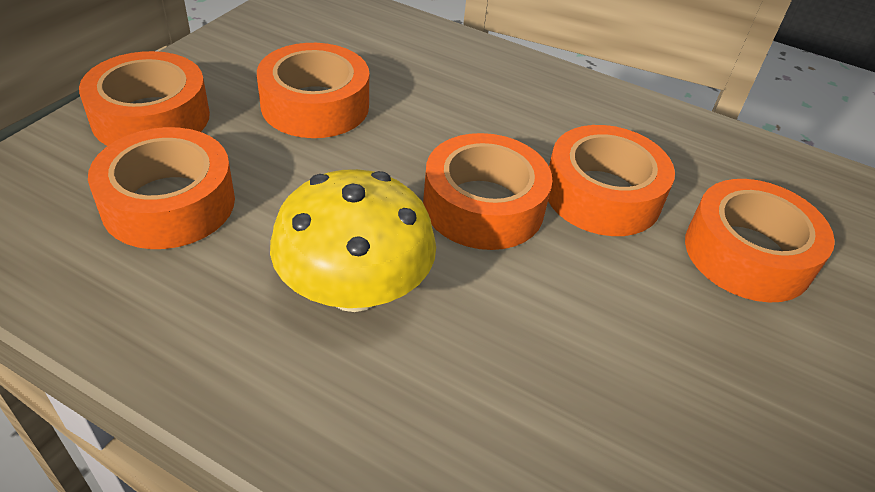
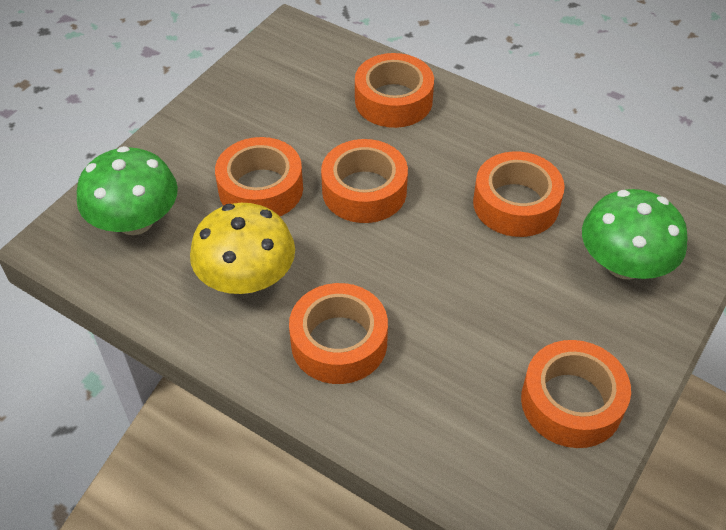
green mushroom: 0 -> 2

